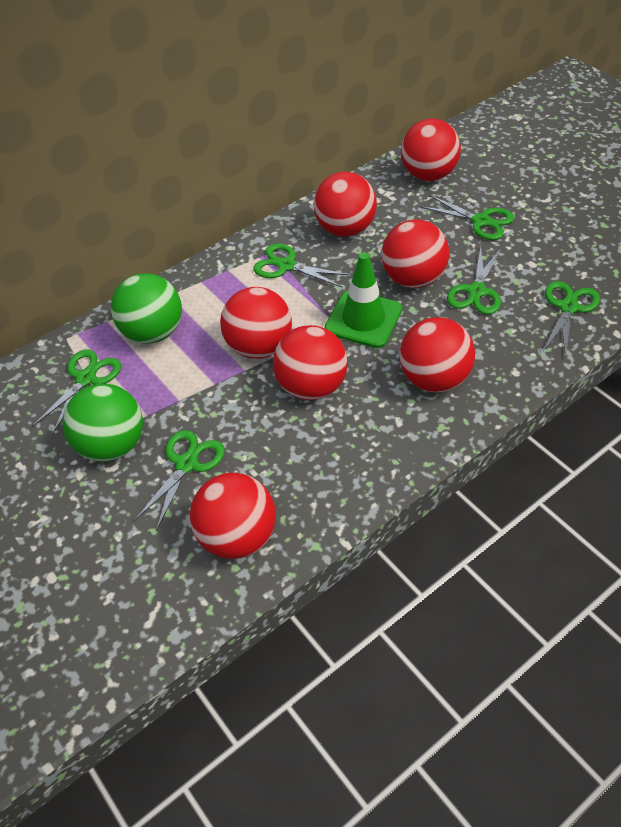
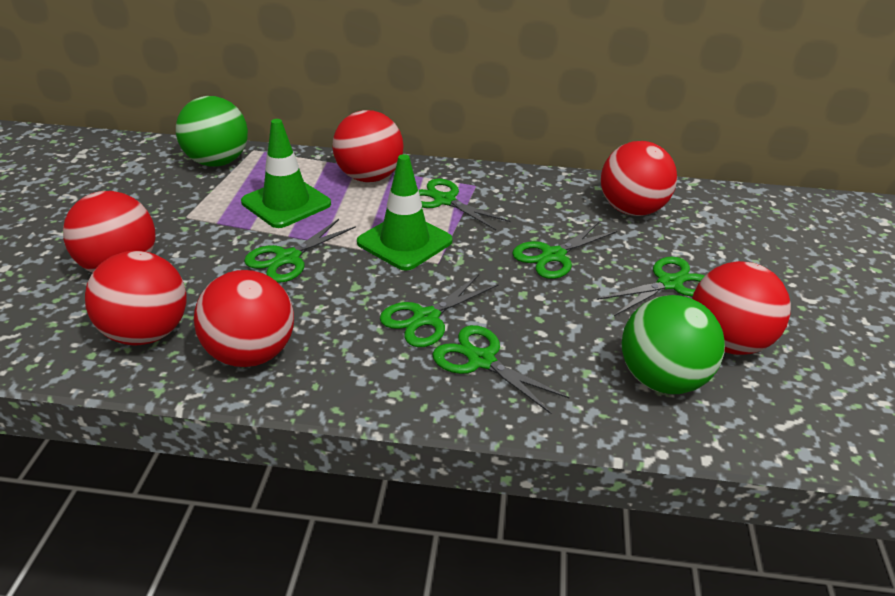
green traffic cone: 1 -> 2
red ball: 7 -> 6

